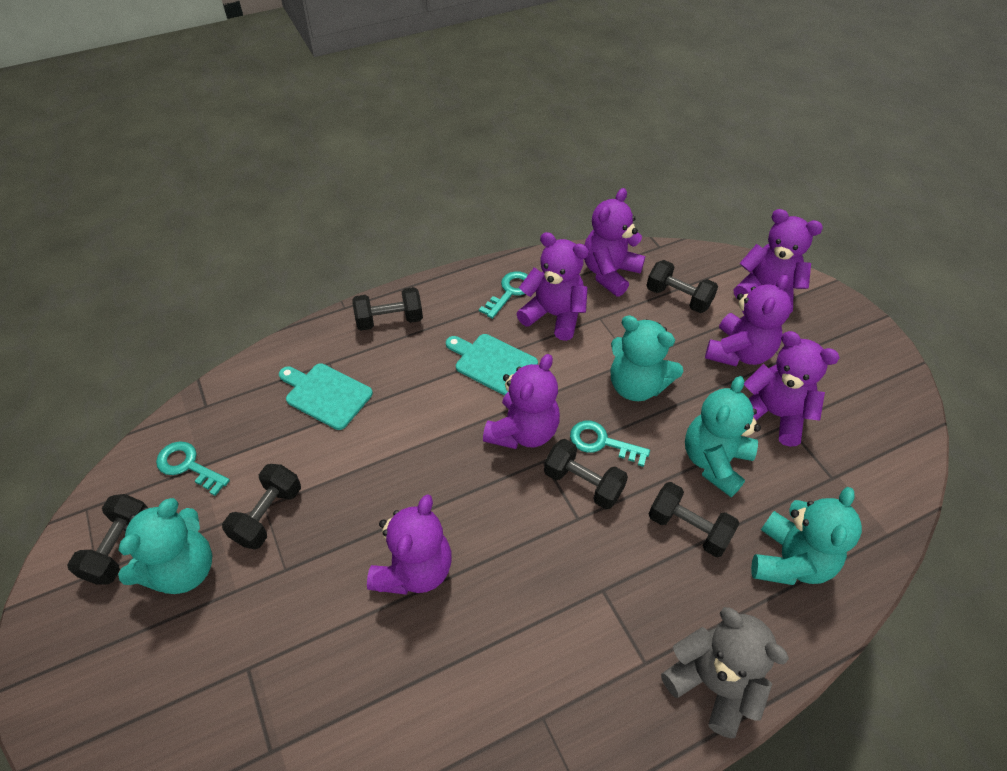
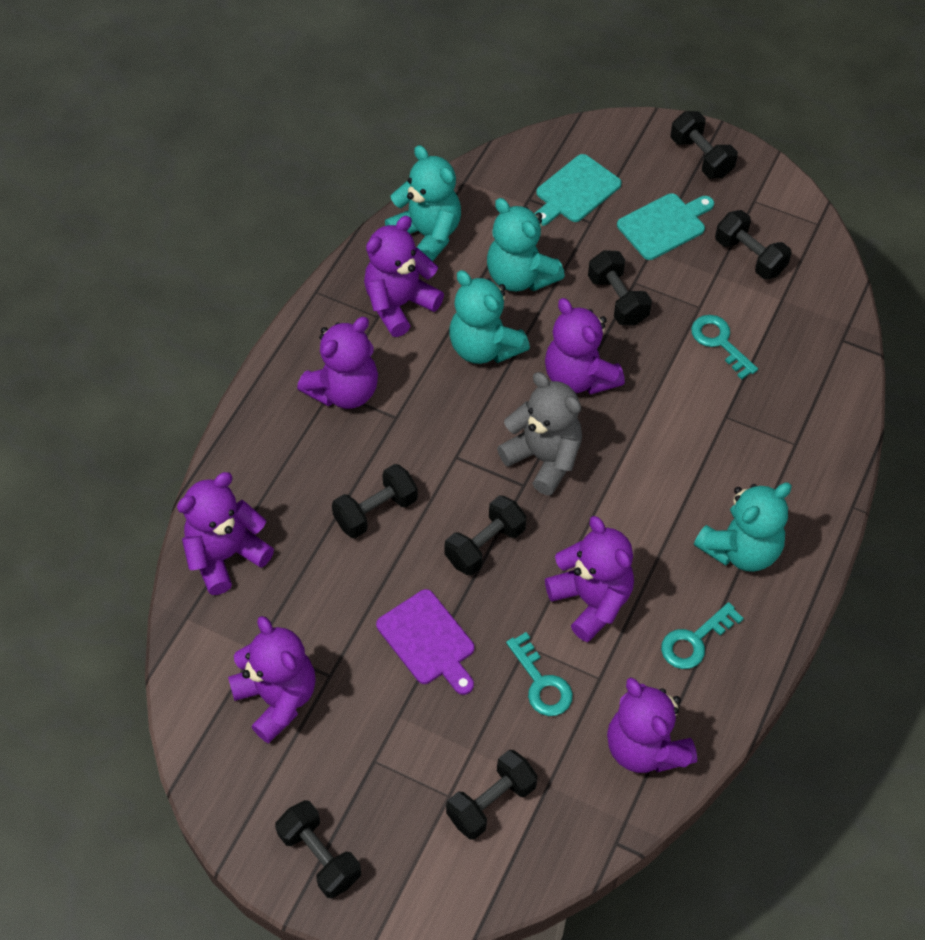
black dumbbell: 6 -> 7
purple cutting board: 0 -> 1

